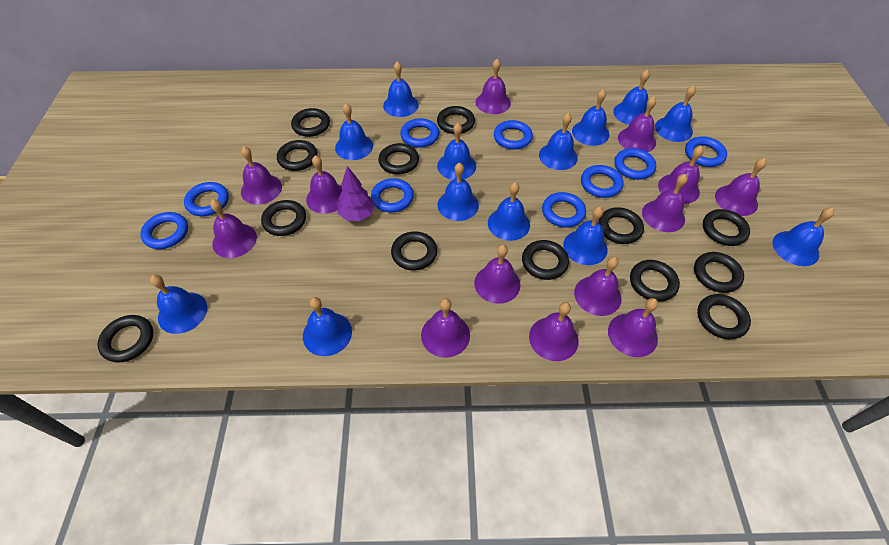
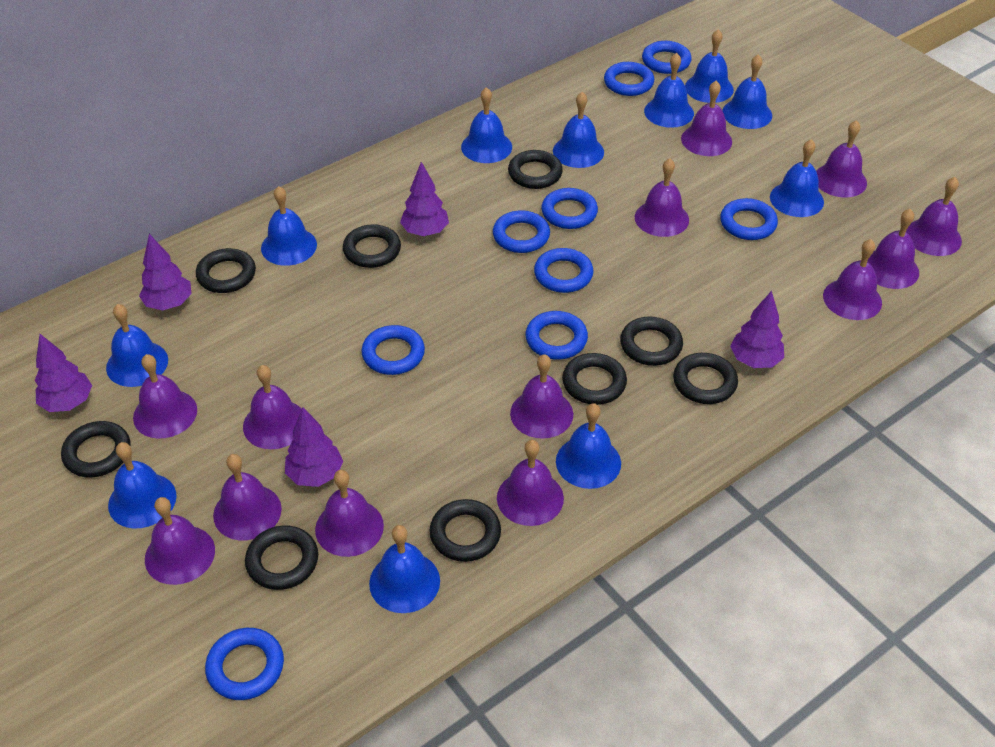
black ring: 13 -> 9
blue bell: 13 -> 11
purple tree: 1 -> 5

